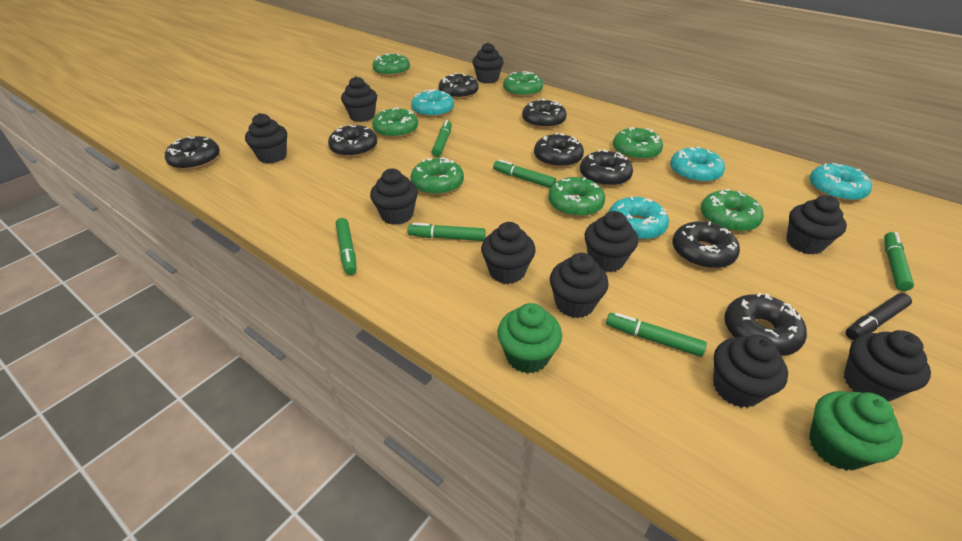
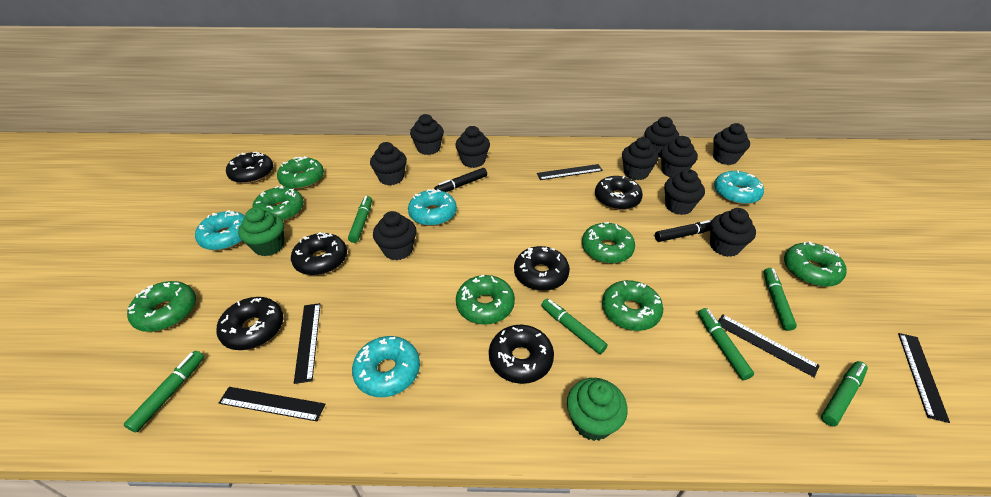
black donut: 8 -> 6
black marker: 1 -> 2
black ruler: 0 -> 5

